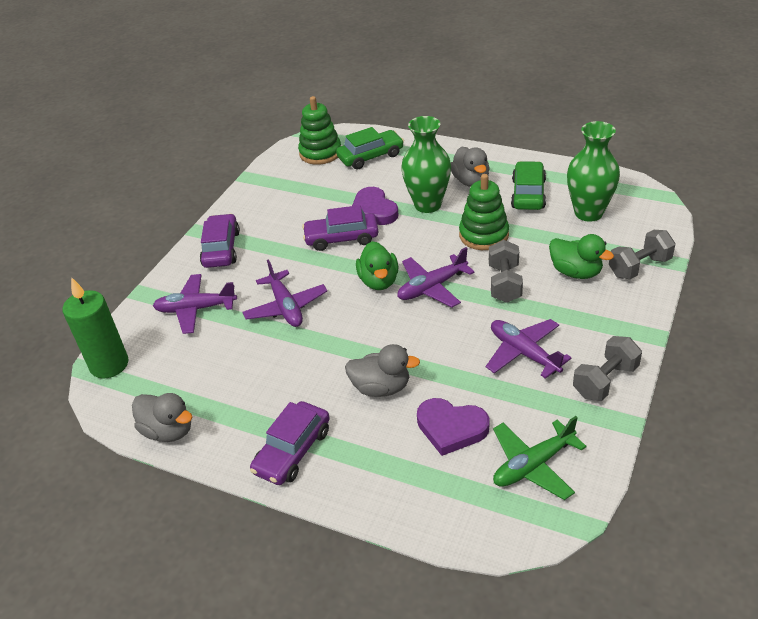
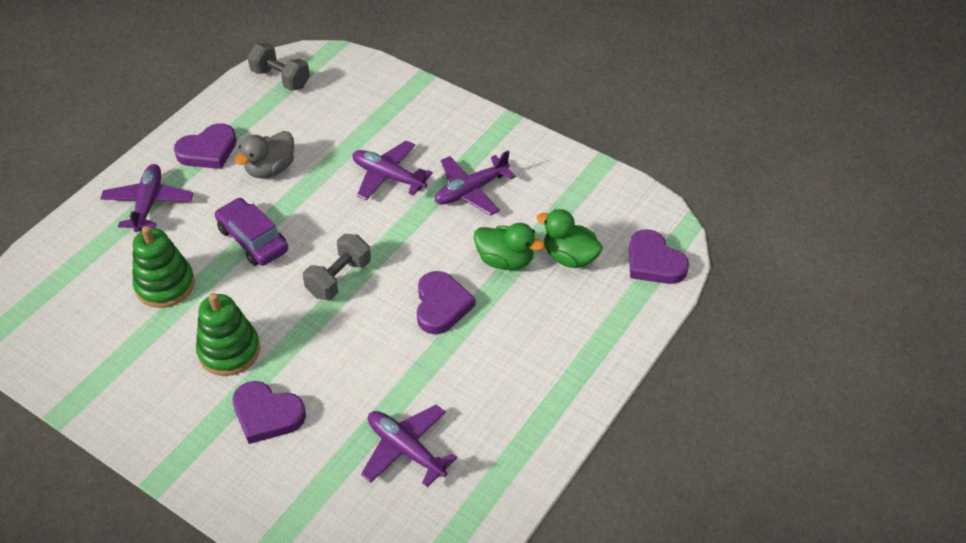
green candle: 1 -> 0
green car: 2 -> 0
green plane: 1 -> 0
green vase: 2 -> 0
grey duck: 3 -> 1
grey dumbbell: 3 -> 2
purple car: 3 -> 1
purple heart: 2 -> 4

